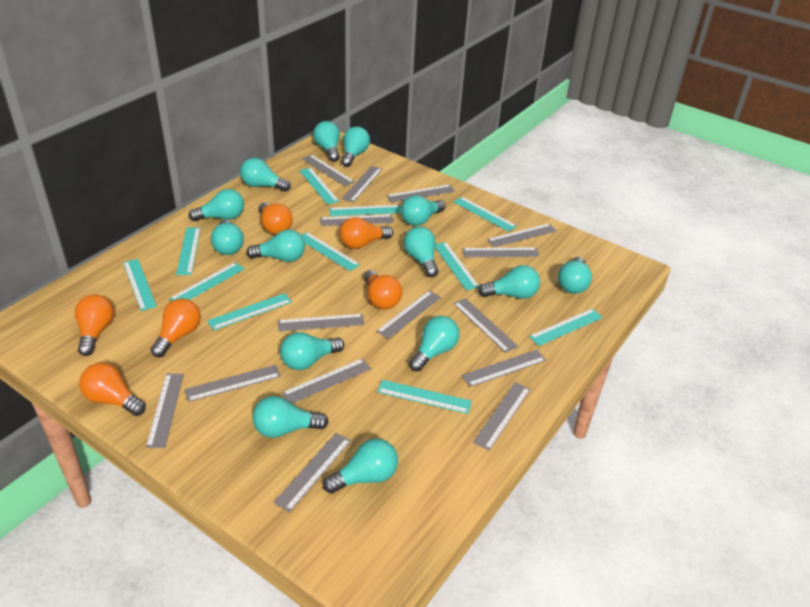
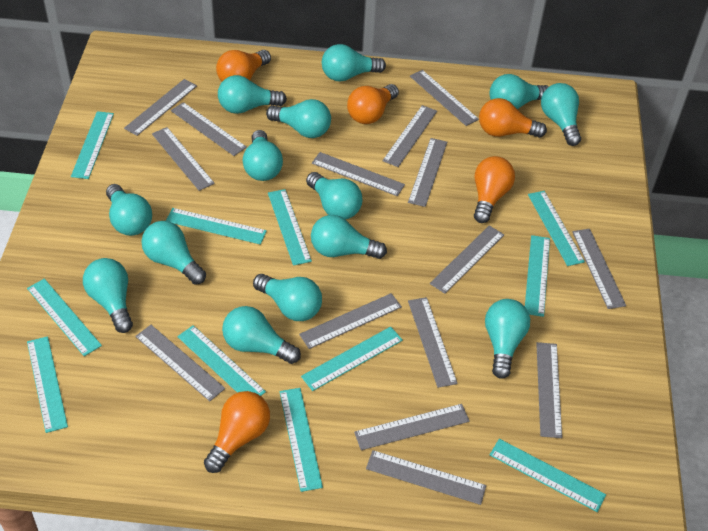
orange light bulb: 6 -> 5

